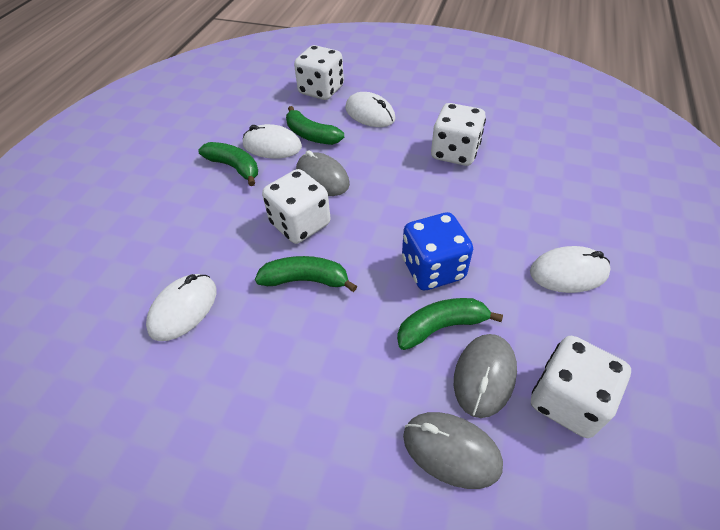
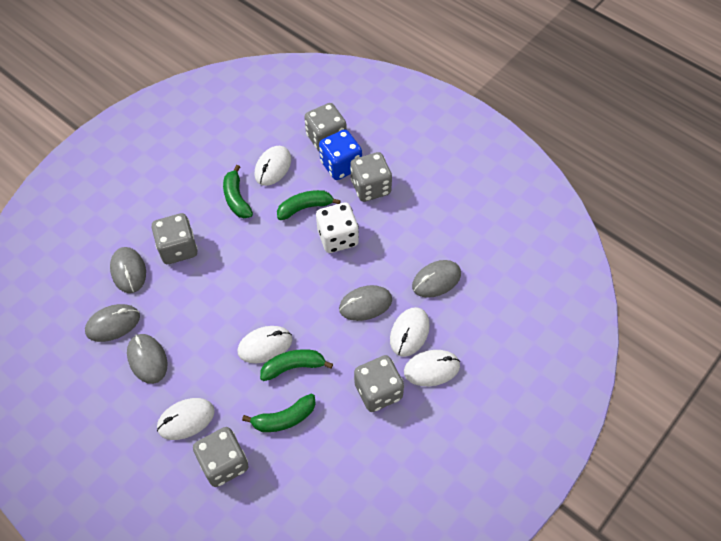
grey dice: 0 -> 5
grey mouse: 3 -> 5
white dice: 4 -> 1
white mouse: 4 -> 5

